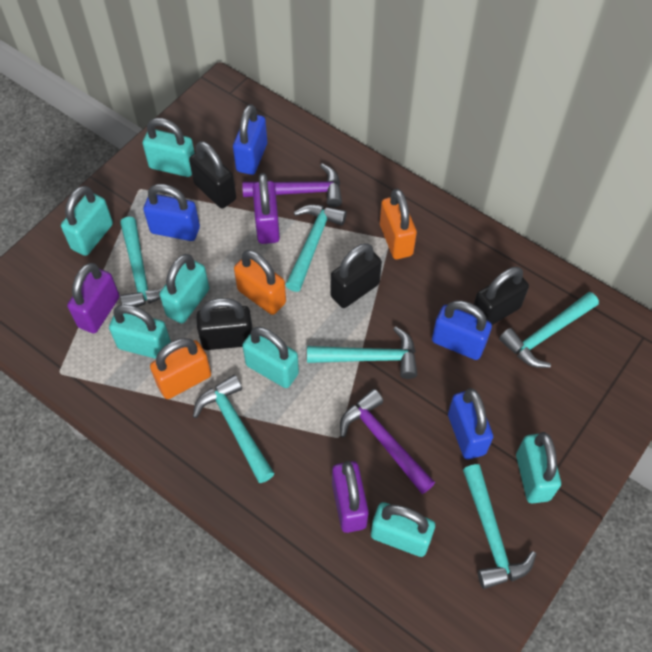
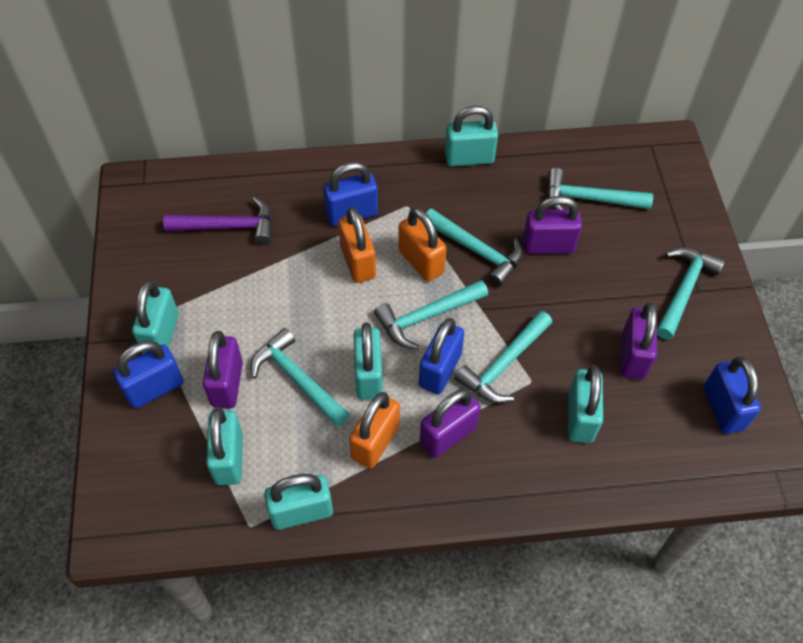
black padlock: 4 -> 0
purple hammer: 2 -> 1
purple padlock: 3 -> 4
turquoise padlock: 7 -> 6

